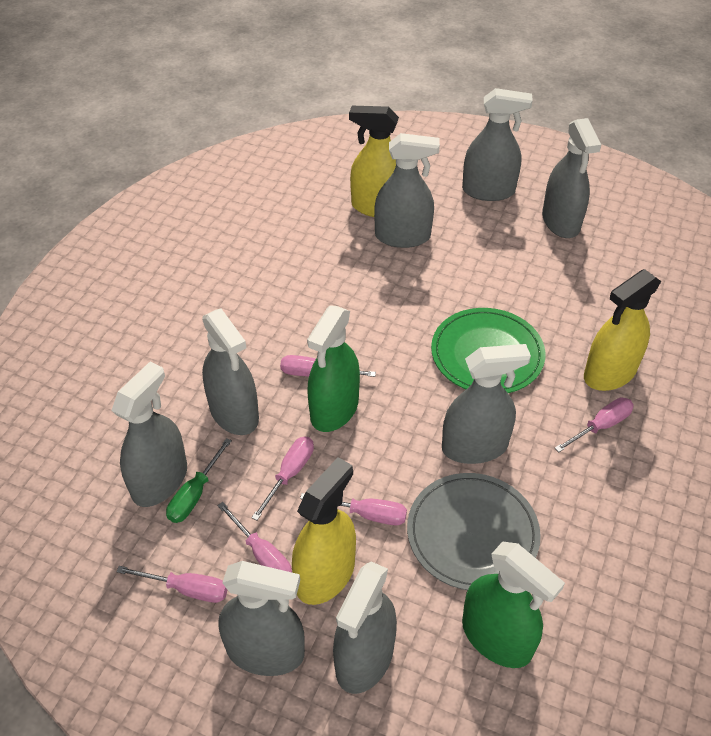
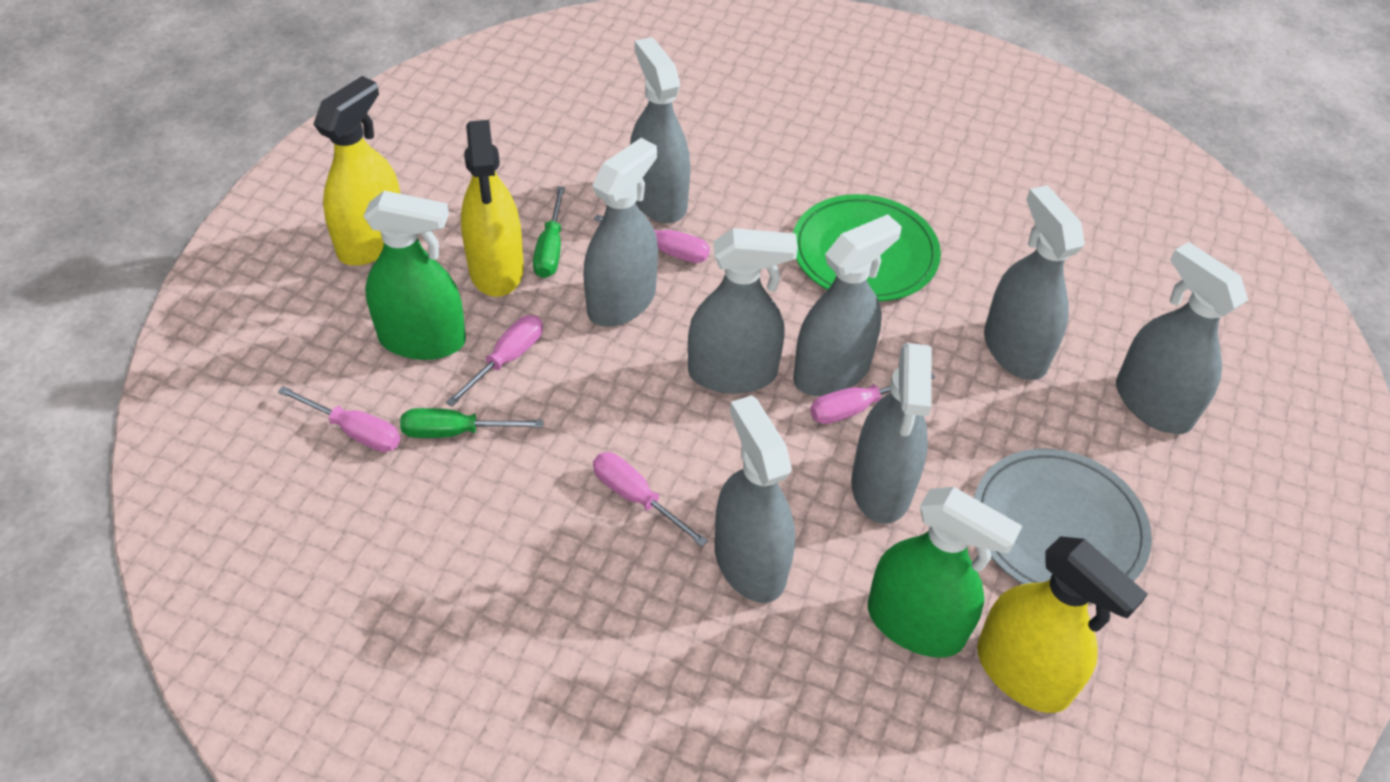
green screwdriver: 1 -> 2
pink screwdriver: 6 -> 5

